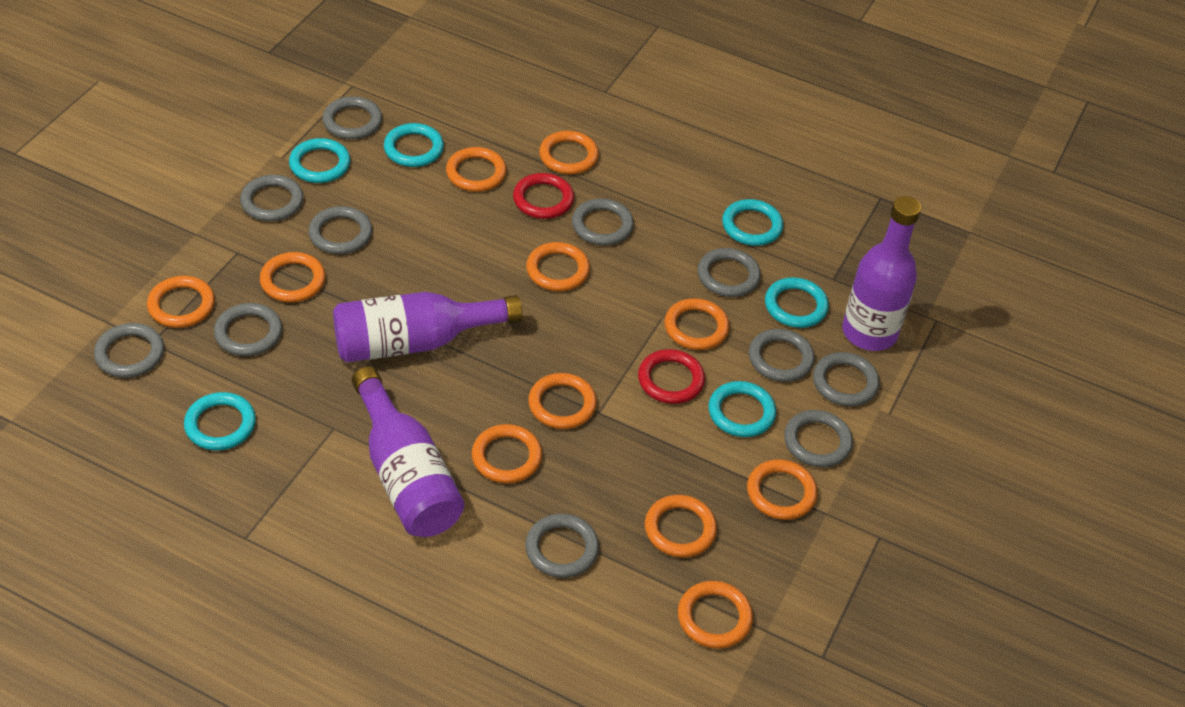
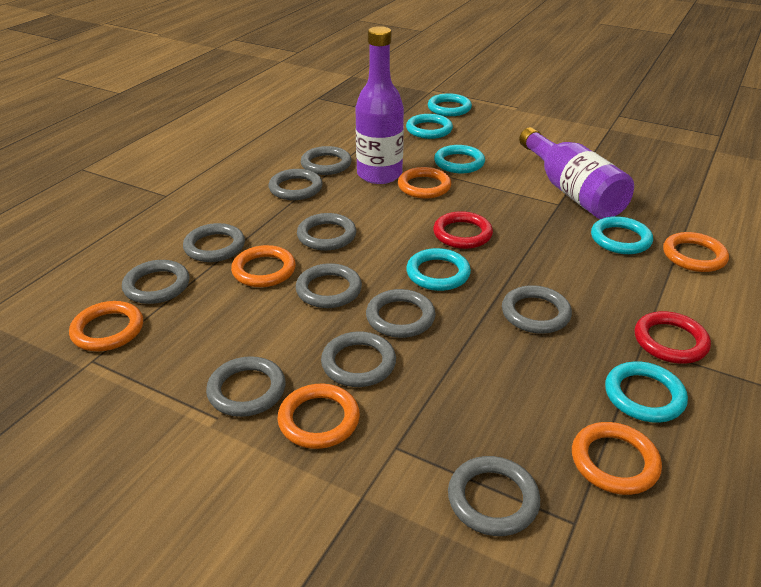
orange ring: 11 -> 6
purple bottle: 3 -> 2

